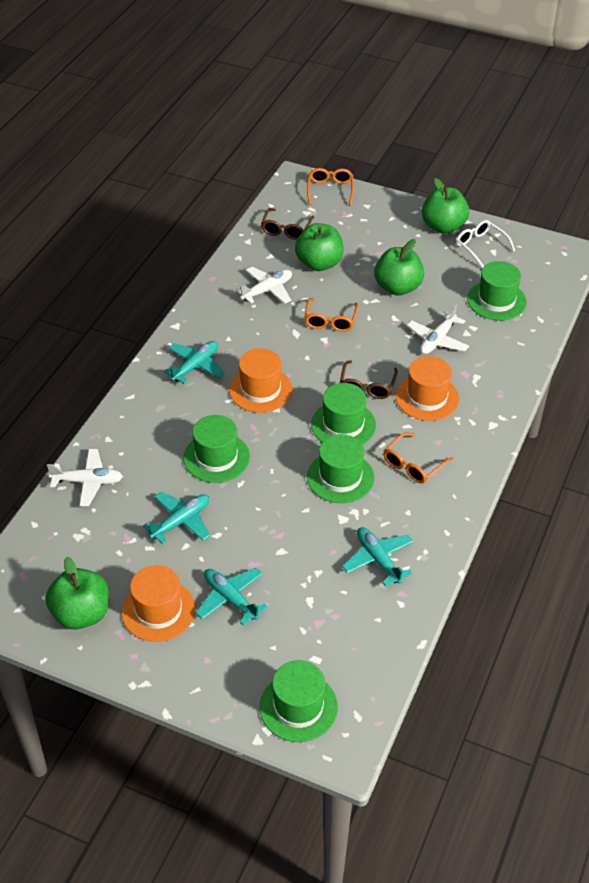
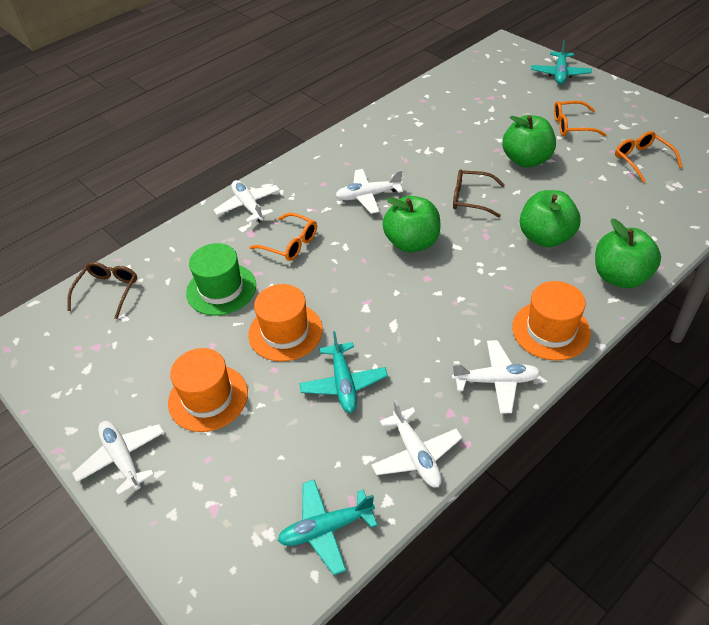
green hat: 5 -> 1
turquoise plane: 4 -> 3
white glasses: 1 -> 0
white plane: 3 -> 5

